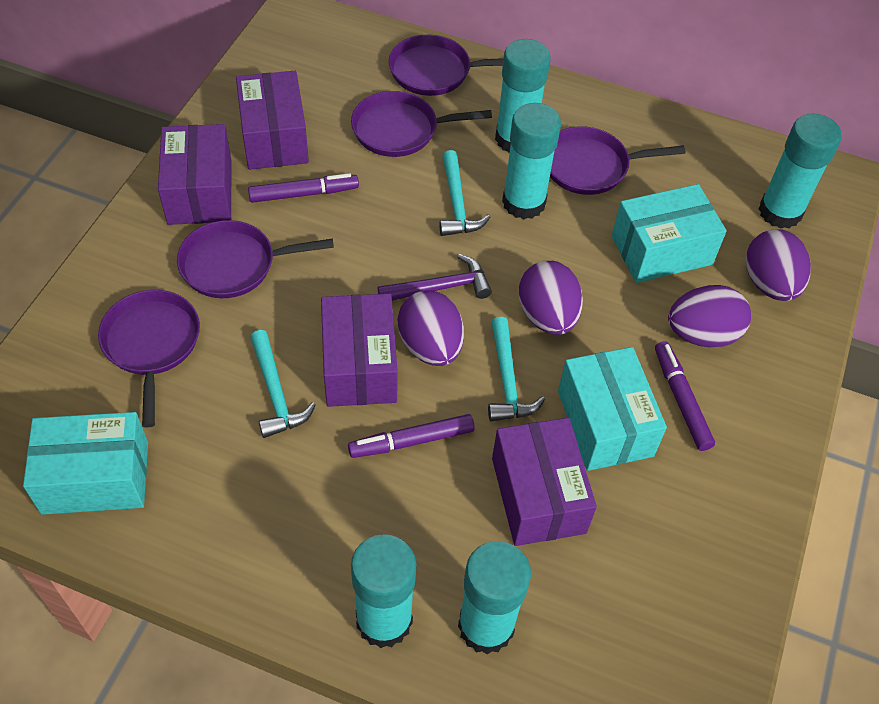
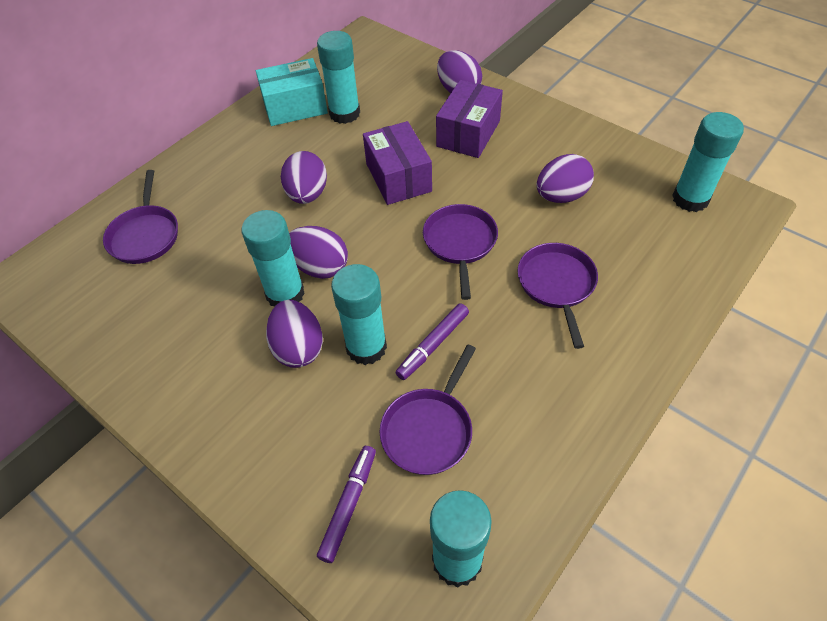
purple box: 4 -> 2
purple egg: 4 -> 5
purple hammer: 1 -> 0
purple marker: 3 -> 2
purple pan: 5 -> 4
turquoise box: 3 -> 1
turquoise hammer: 3 -> 0

